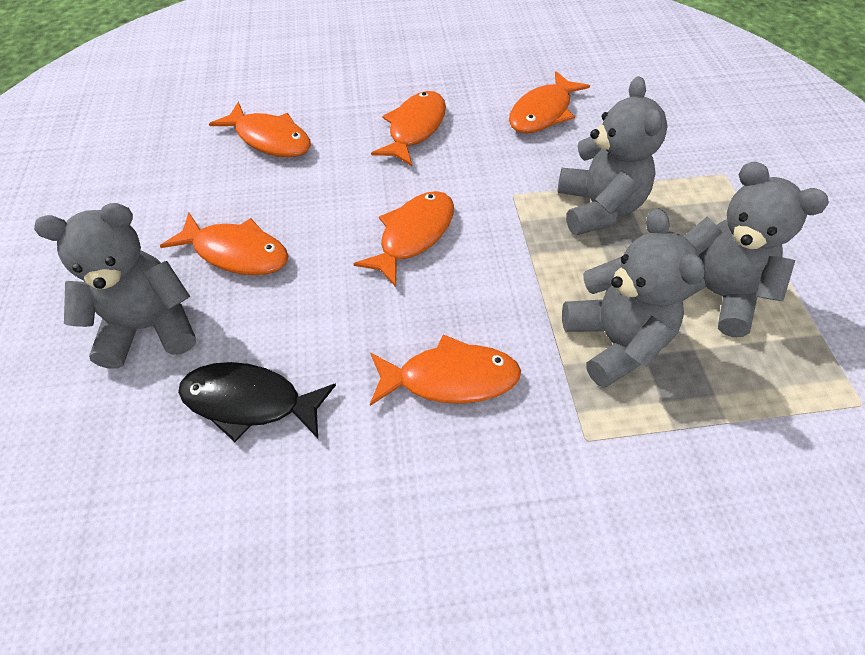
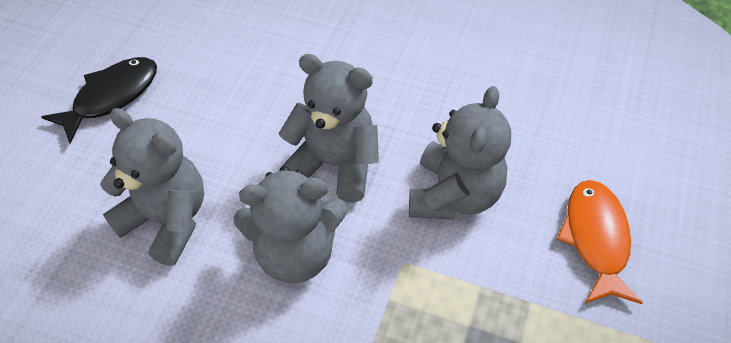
orange fish: 6 -> 1

